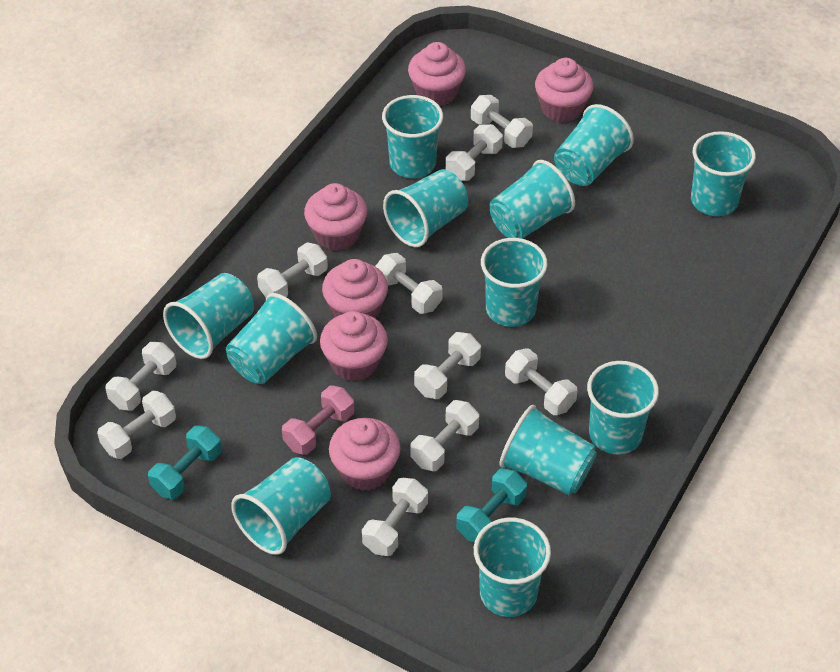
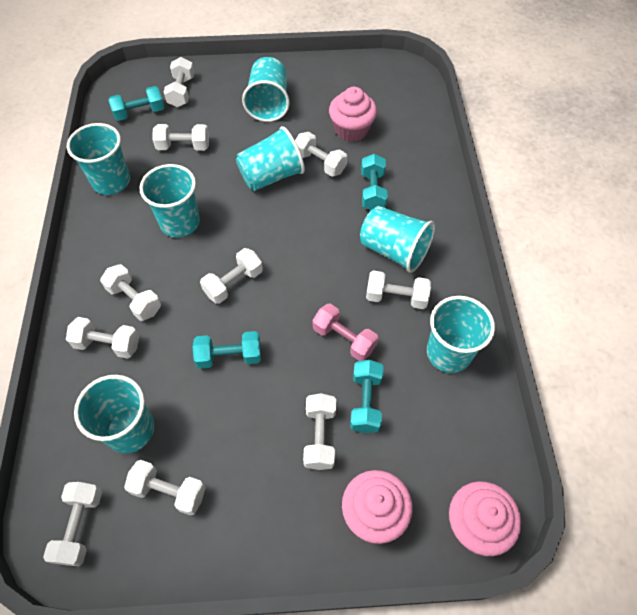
pink cupcake: 6 -> 3
turquoise cup: 12 -> 7
turquoise dumbbell: 2 -> 4

